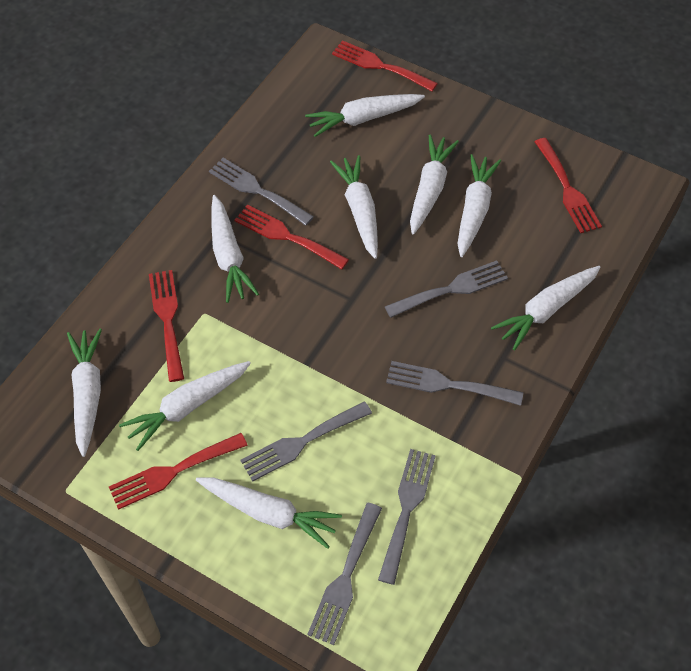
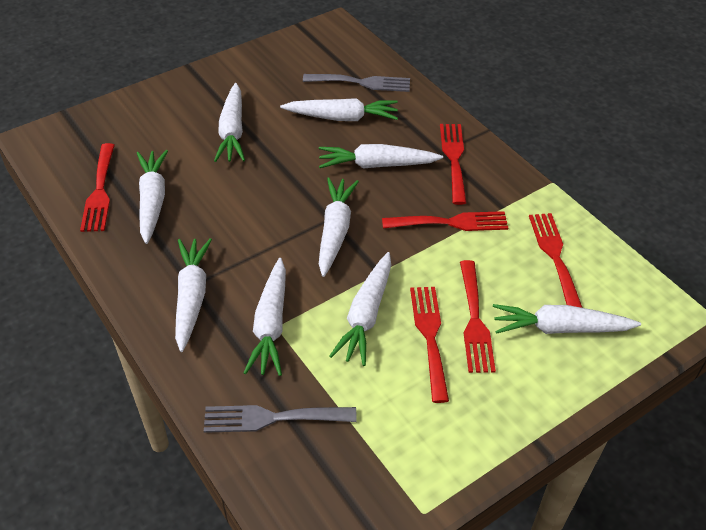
grey fork: 6 -> 2
red fork: 5 -> 6

